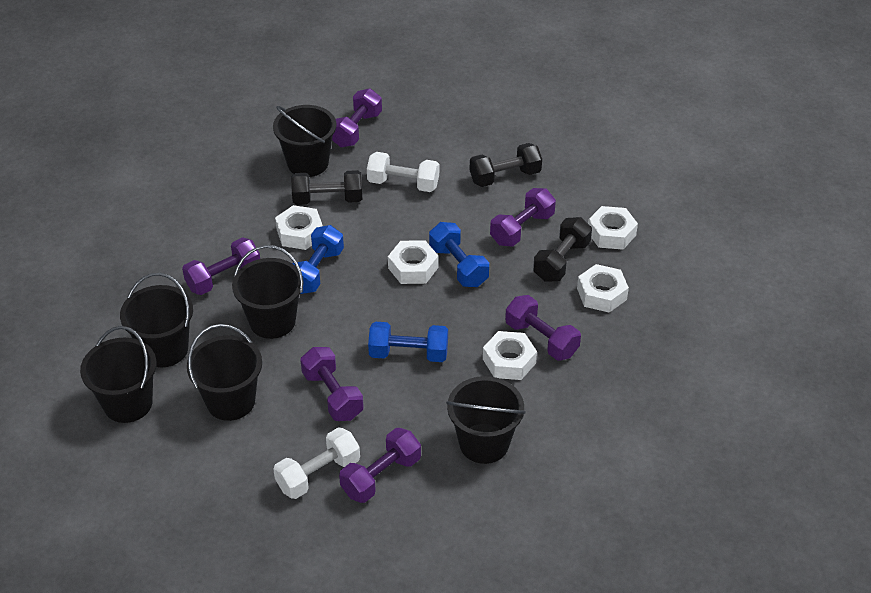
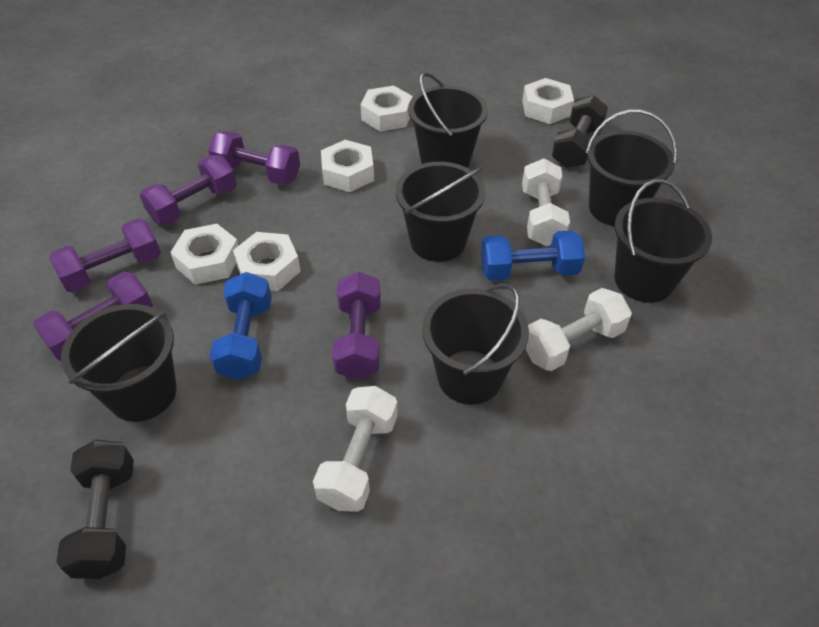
black dumbbell: 3 -> 2
blue dumbbell: 3 -> 2
purple dumbbell: 6 -> 5
white dumbbell: 2 -> 3

